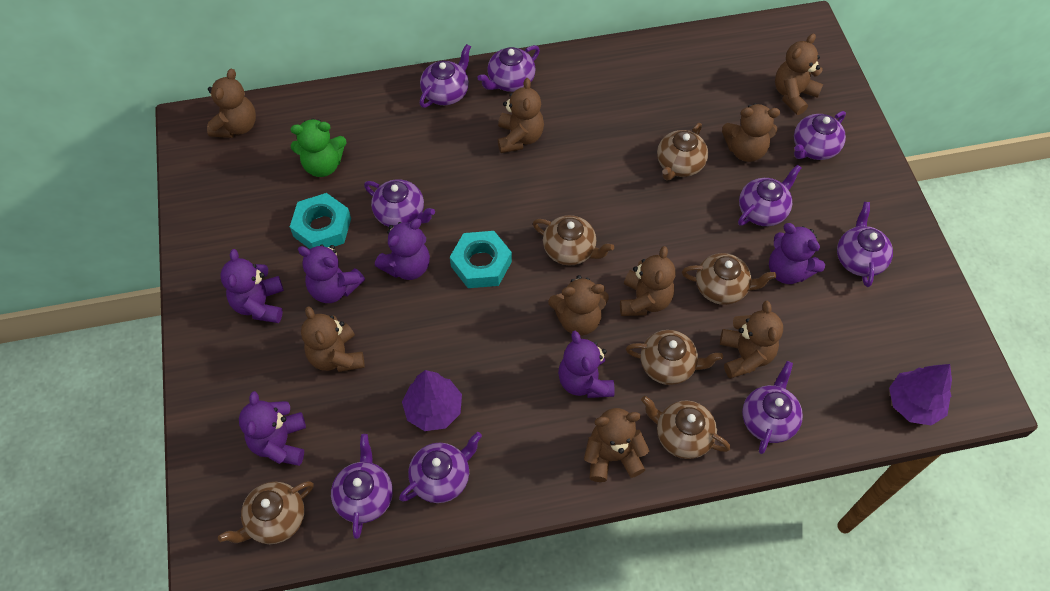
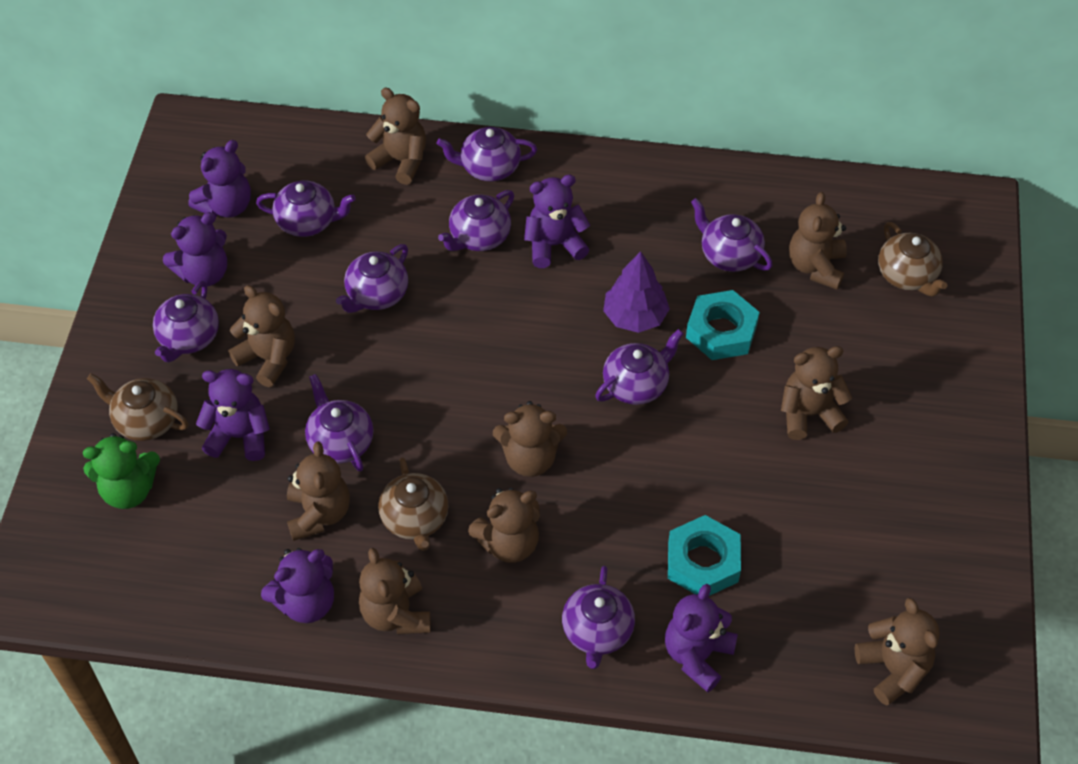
brown teapot: 6 -> 3
purple tree: 2 -> 1

